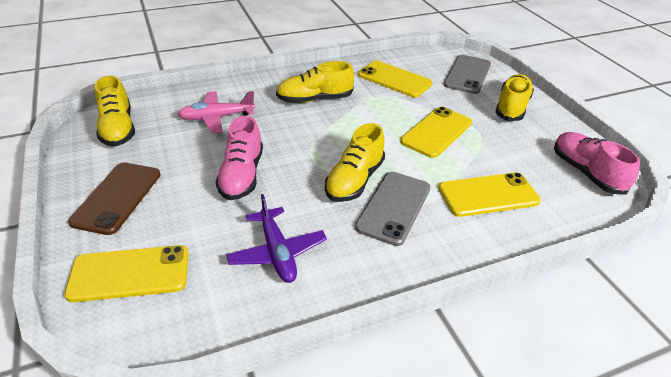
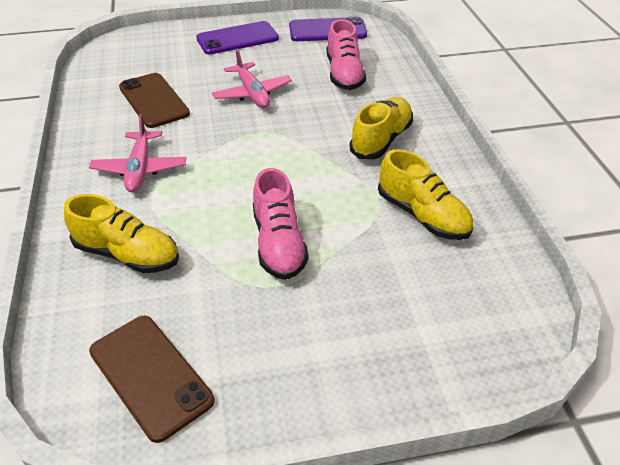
brown phone: 1 -> 2
grey phone: 2 -> 0
pink plane: 1 -> 2
purple phone: 0 -> 2
purple plane: 1 -> 0
yellow phone: 4 -> 0
yellow shoe: 4 -> 3

